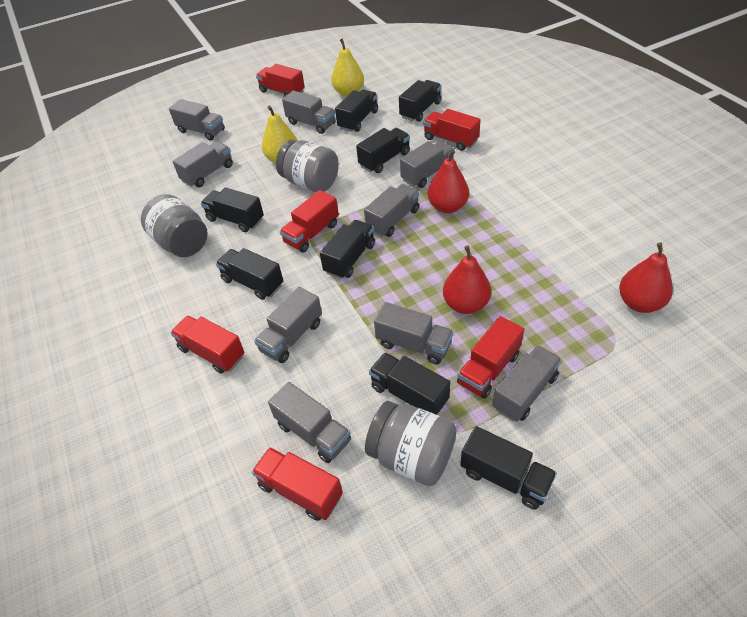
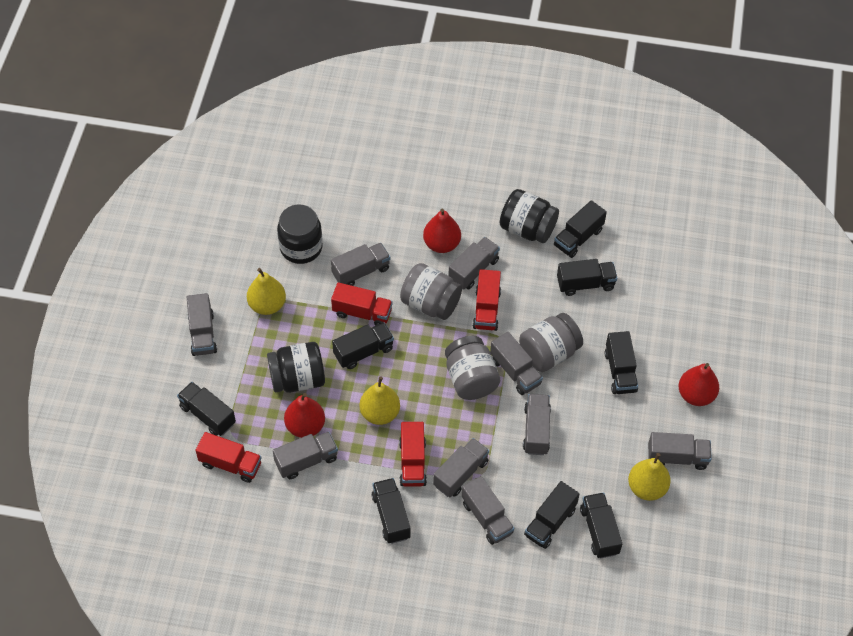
black jar: 0 -> 3
red truck: 6 -> 4
yellow pear: 2 -> 3

